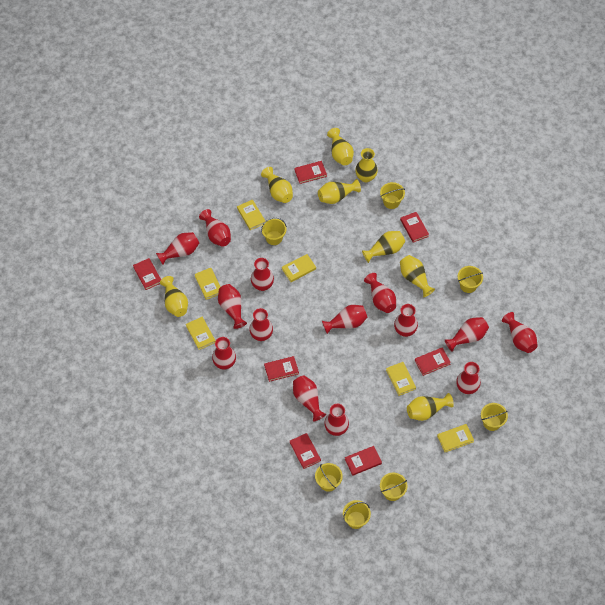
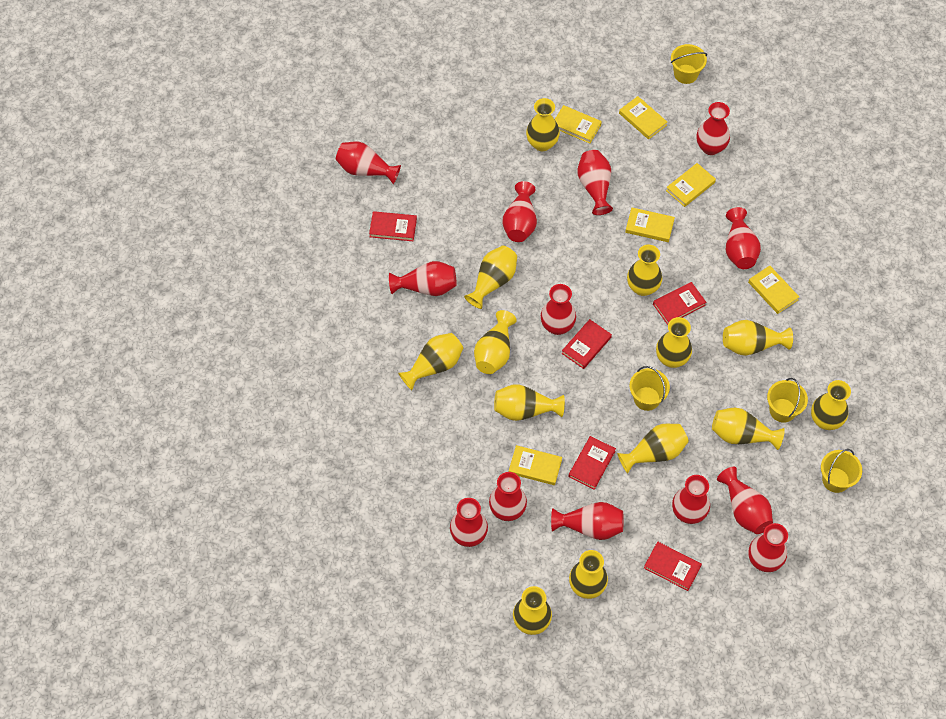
red book: 7 -> 5
red vase: 14 -> 13
yellow bucket: 7 -> 4
yellow vase: 8 -> 13

